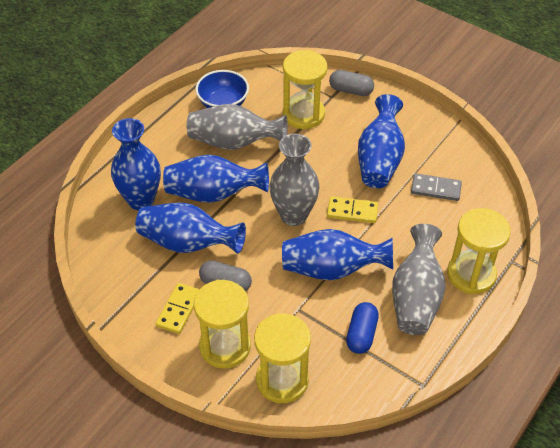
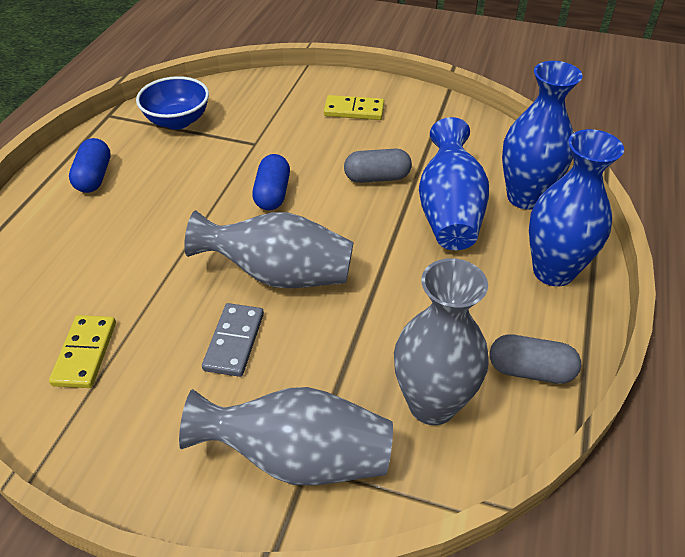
blue capsule: 1 -> 2
blue vase: 5 -> 3
yellow hourglass: 4 -> 0

